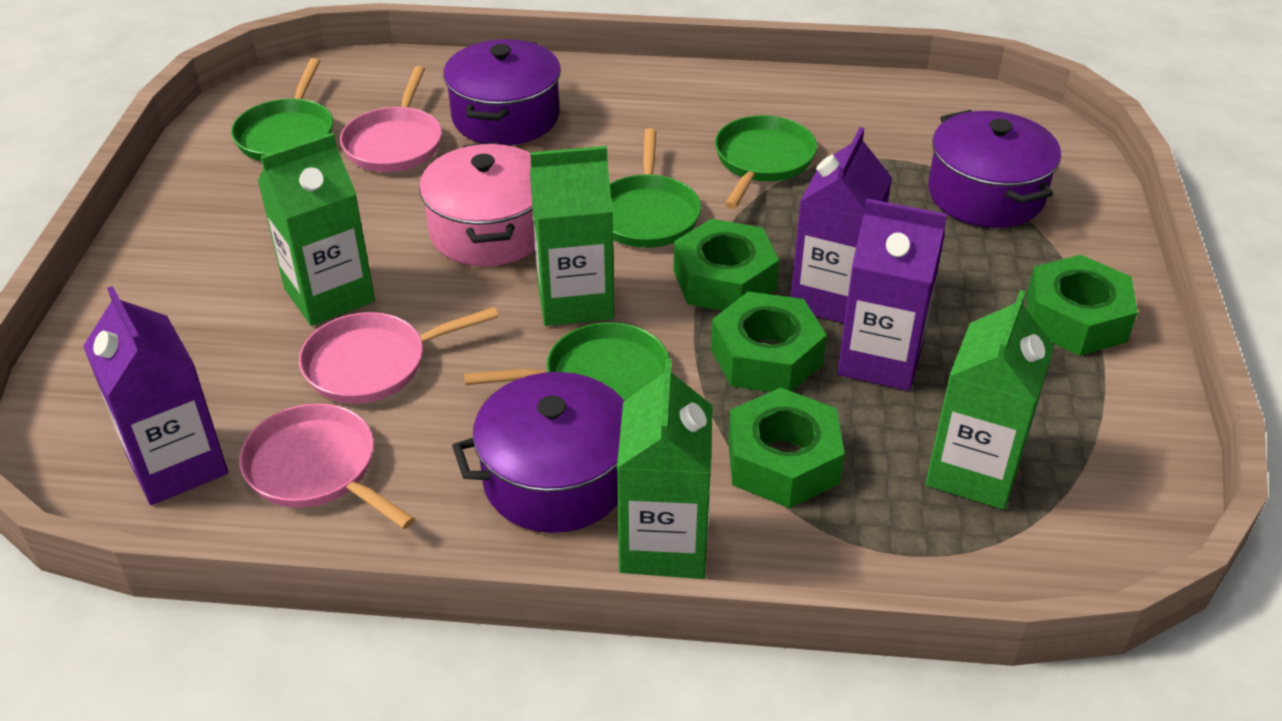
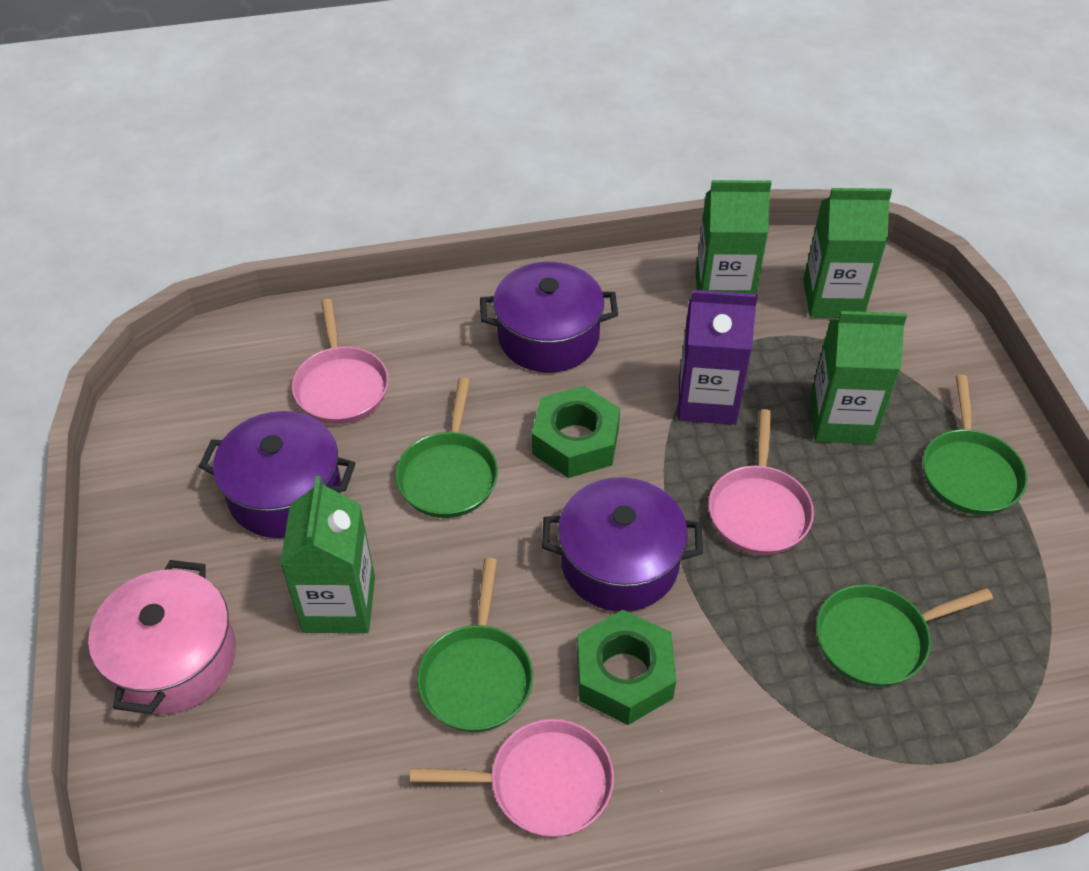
green nut: 4 -> 2
purple carton: 3 -> 1

